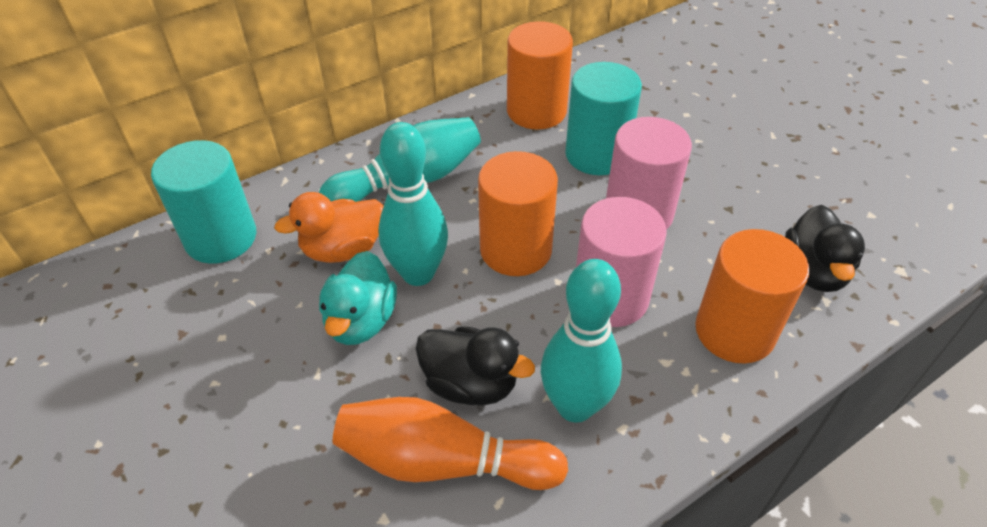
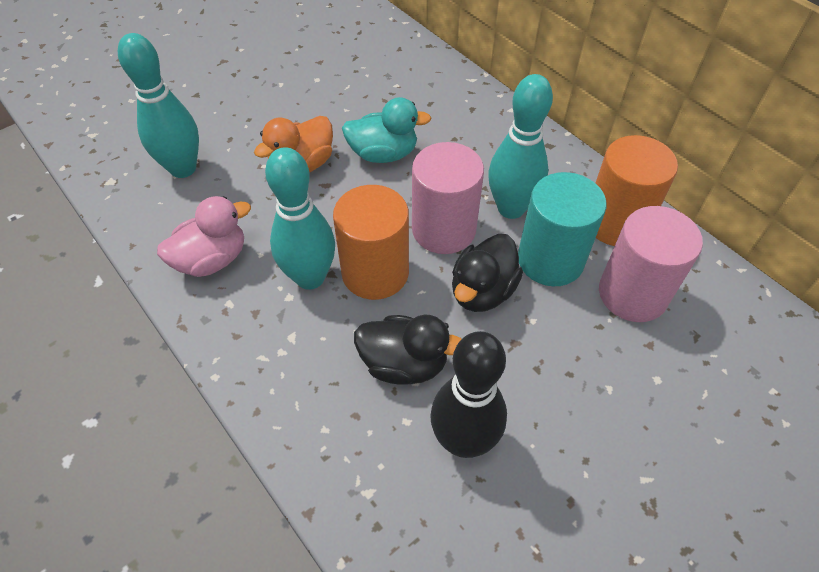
black bowling pin: 0 -> 1
orange bowling pin: 1 -> 0
orange cylinder: 3 -> 2
pink duck: 0 -> 1
turquoise cylinder: 2 -> 1

